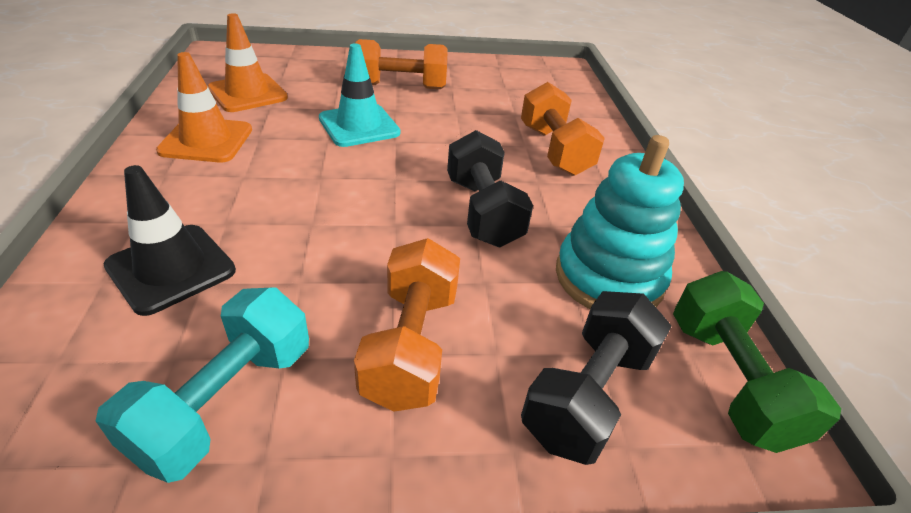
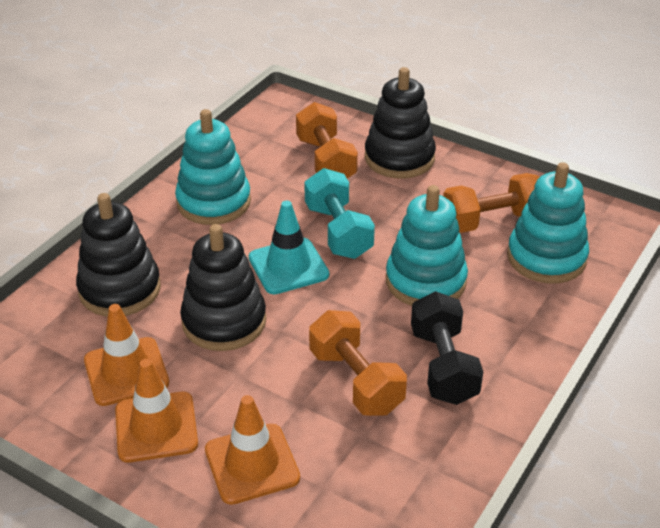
black dumbbell: 2 -> 1
black stacking toy: 0 -> 3
black traffic cone: 1 -> 0
green dumbbell: 1 -> 0
orange traffic cone: 2 -> 3
turquoise stacking toy: 1 -> 3

